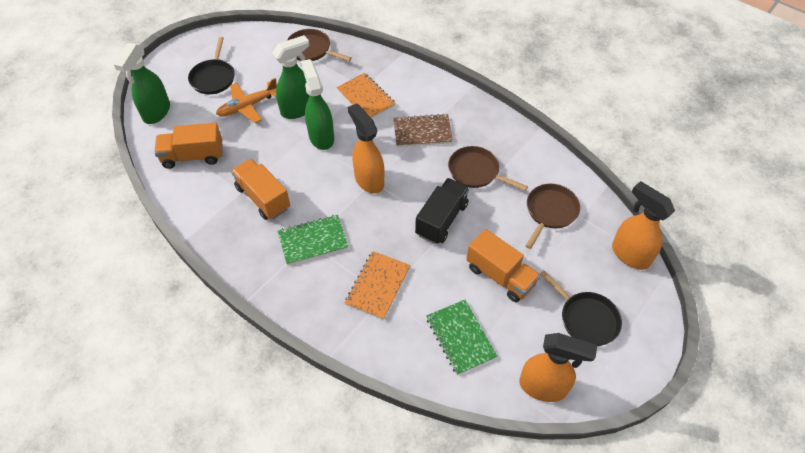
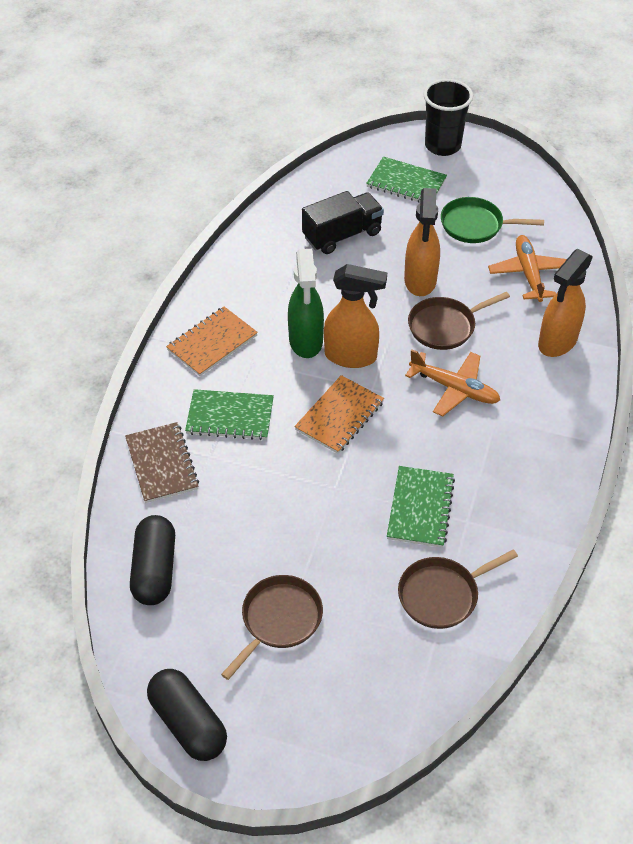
black capsule: 0 -> 2
black cup: 0 -> 1
black pan: 2 -> 0
green notebook: 2 -> 3
green pan: 0 -> 1
green spray bottle: 3 -> 1
orange plane: 1 -> 2
orange truck: 3 -> 0

